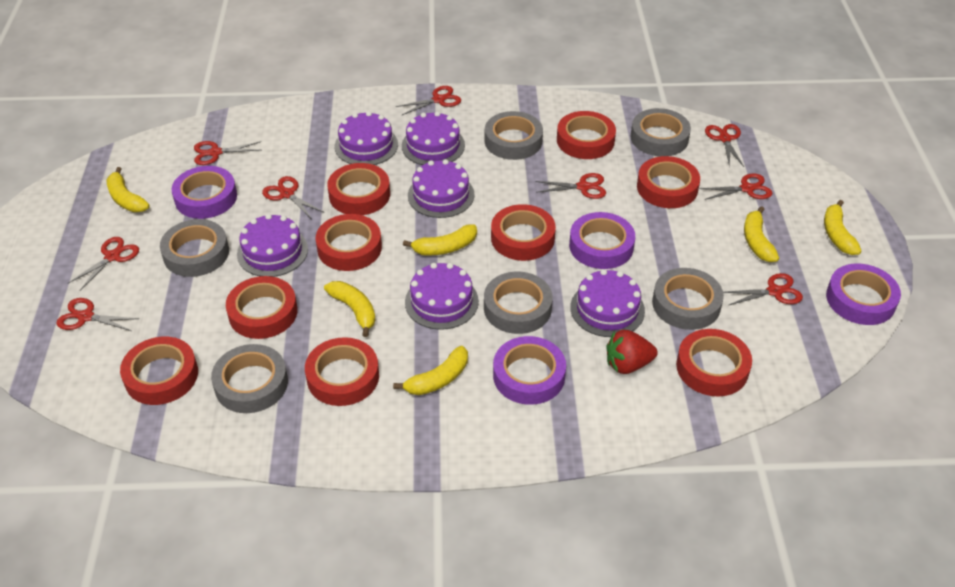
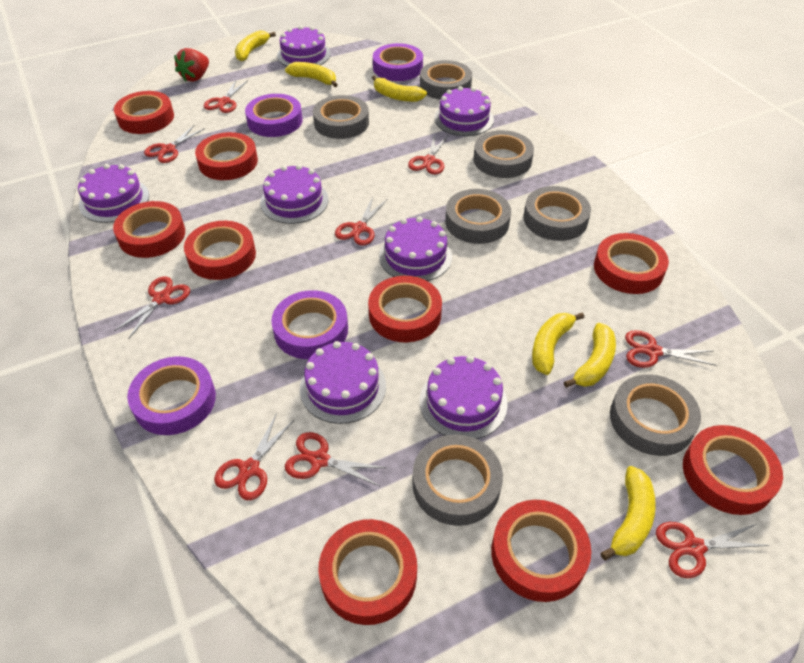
grey tape: 6 -> 7
purple cake: 6 -> 7

